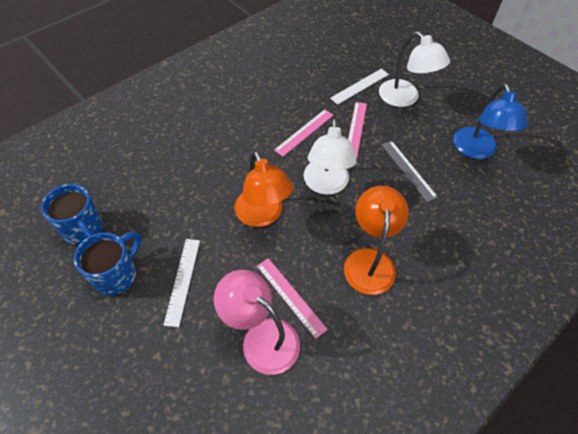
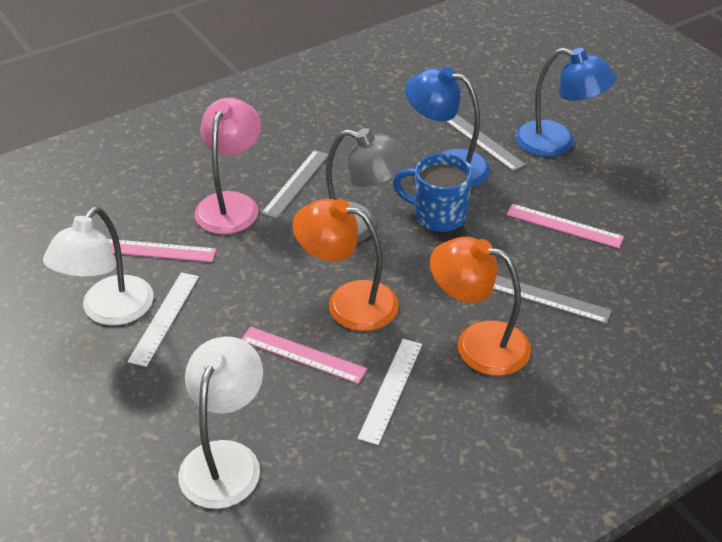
blue lamp: 1 -> 2
blue mug: 2 -> 1
grey lamp: 0 -> 1
grey ruler: 1 -> 3

